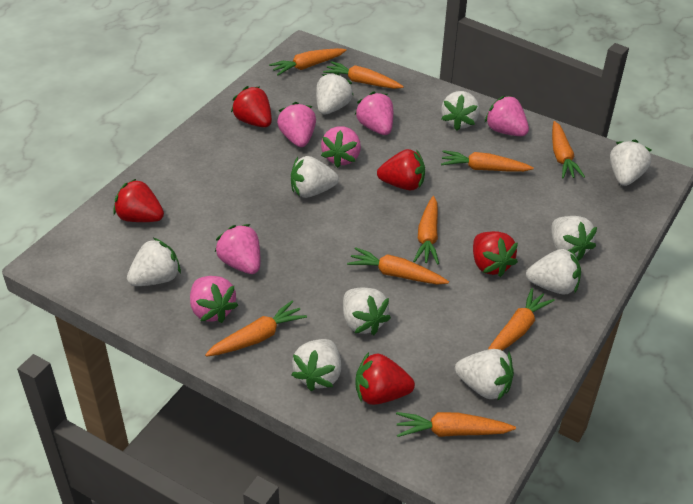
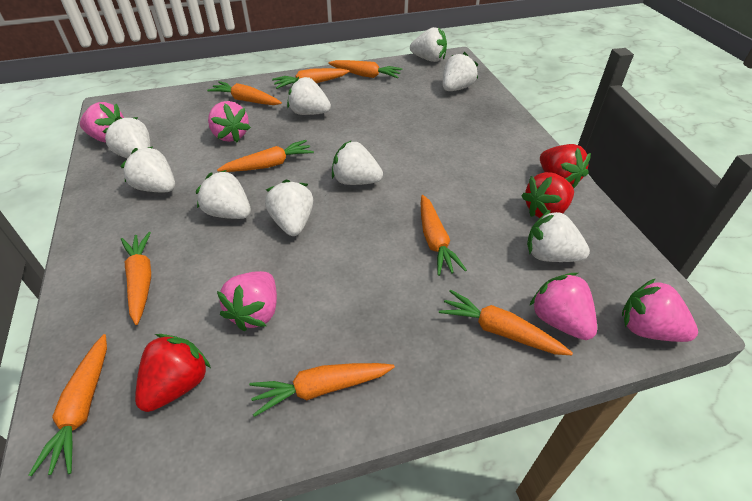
pink strawberry: 6 -> 5
red strawberry: 5 -> 3
white strawberry: 10 -> 9

